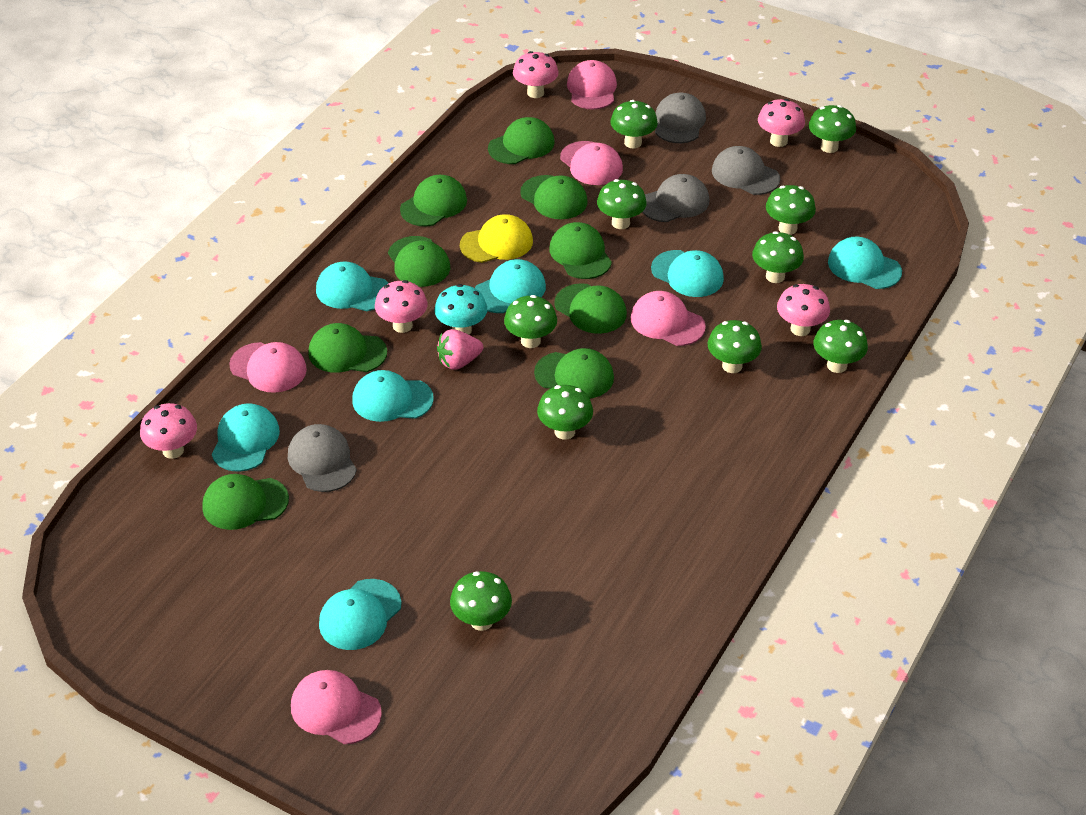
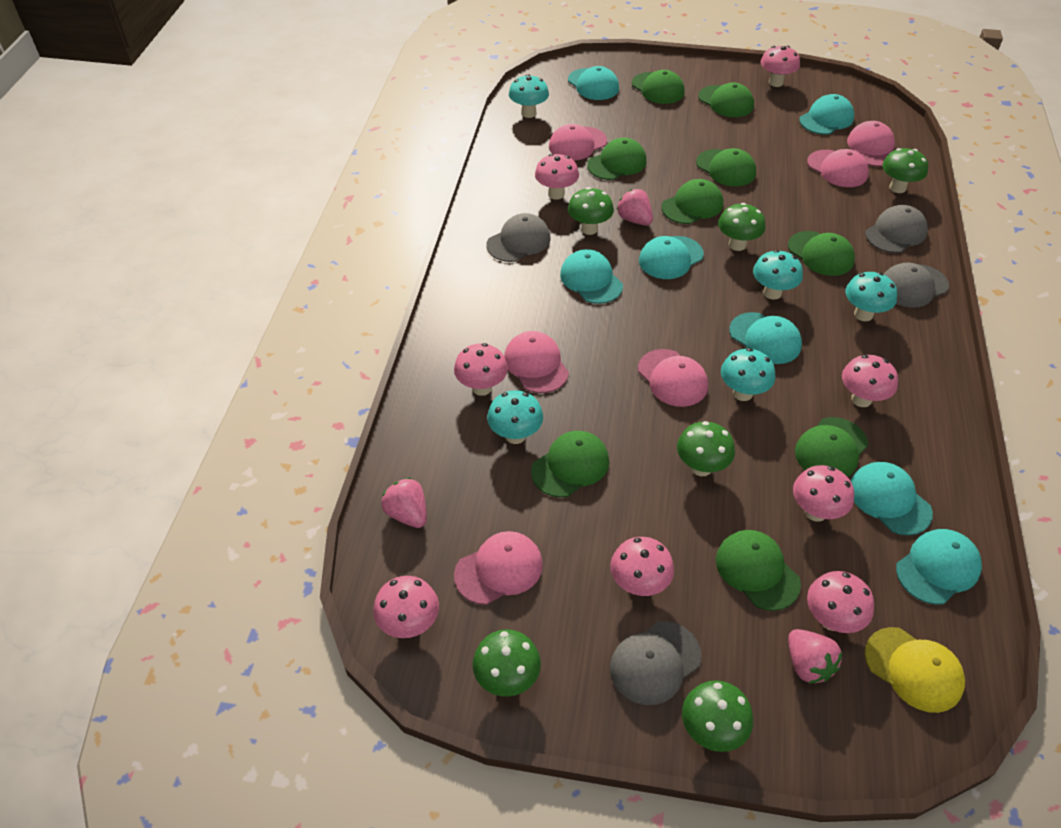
green mushroom: 10 -> 6
pink cap: 5 -> 6
pink mushroom: 5 -> 8
pink strawberry: 1 -> 3
turquoise mushroom: 1 -> 5

